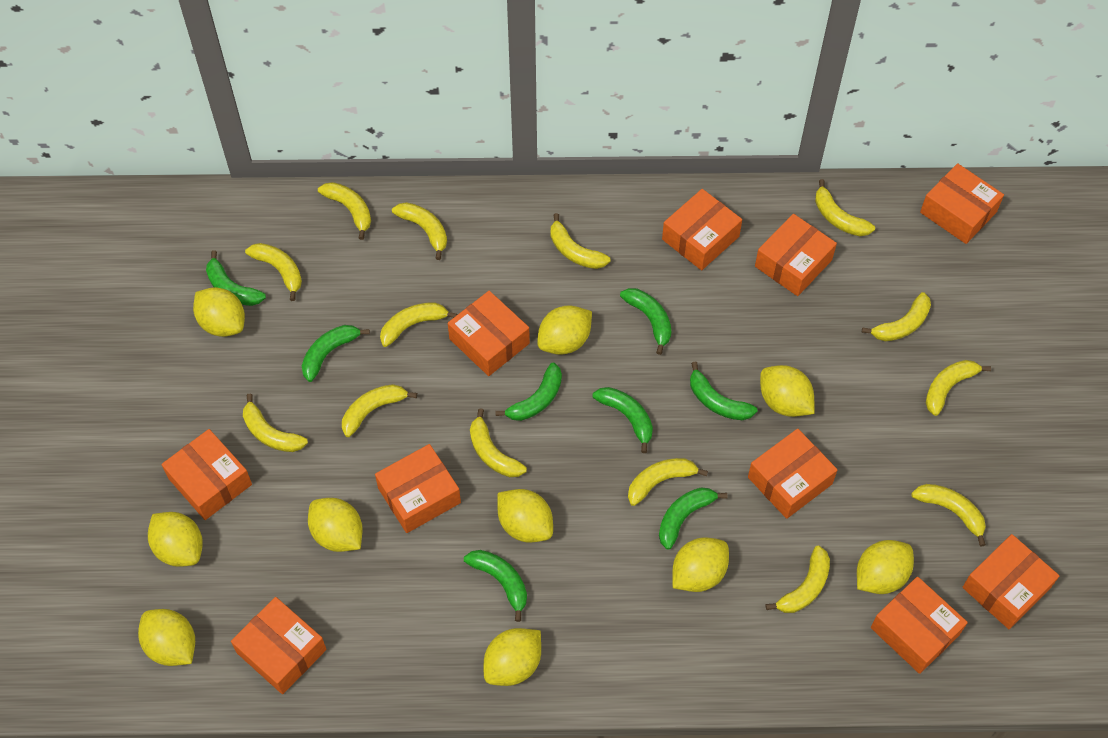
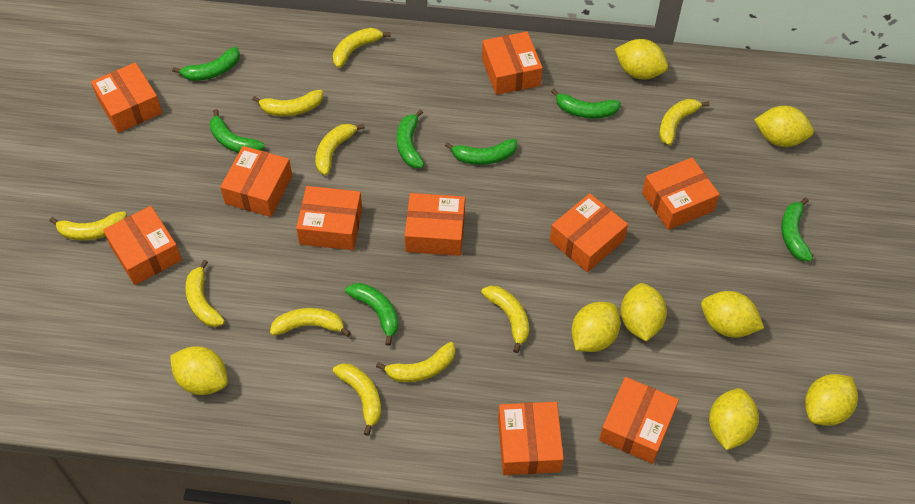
green banana: 8 -> 7
yellow banana: 14 -> 10
yellow lemon: 10 -> 8

